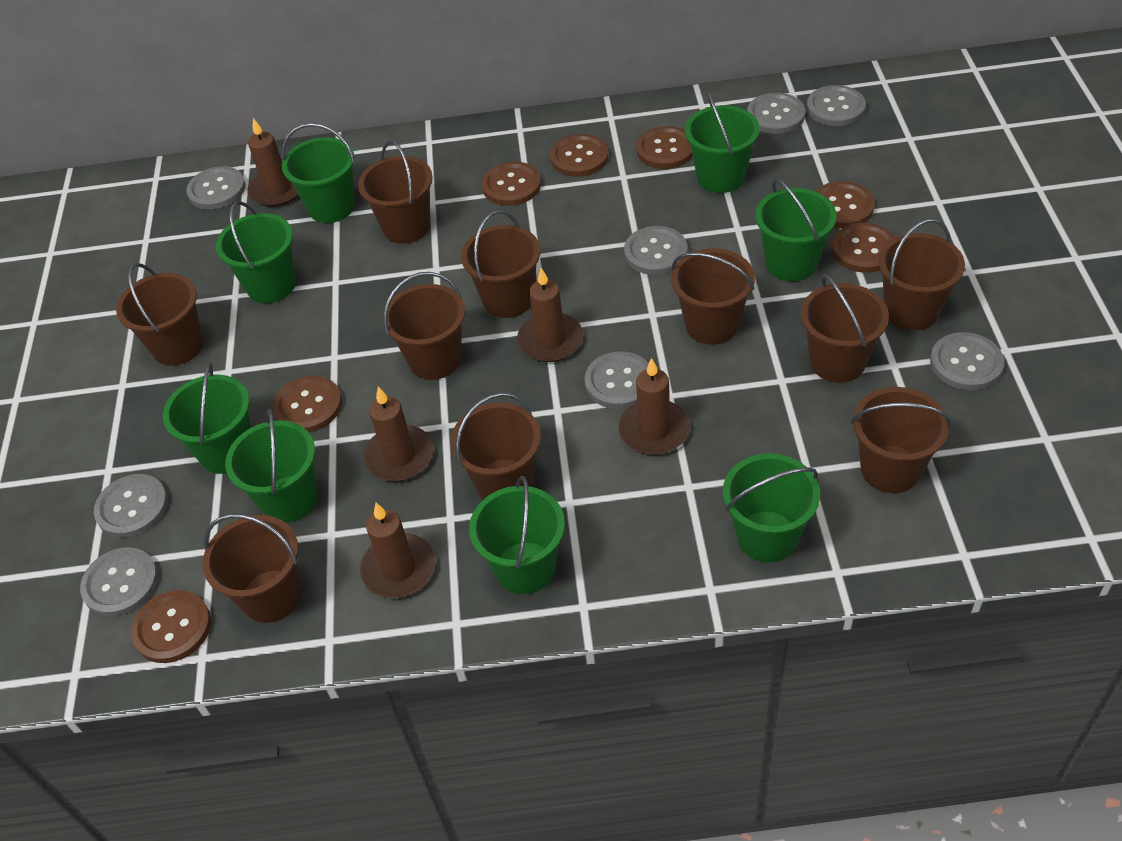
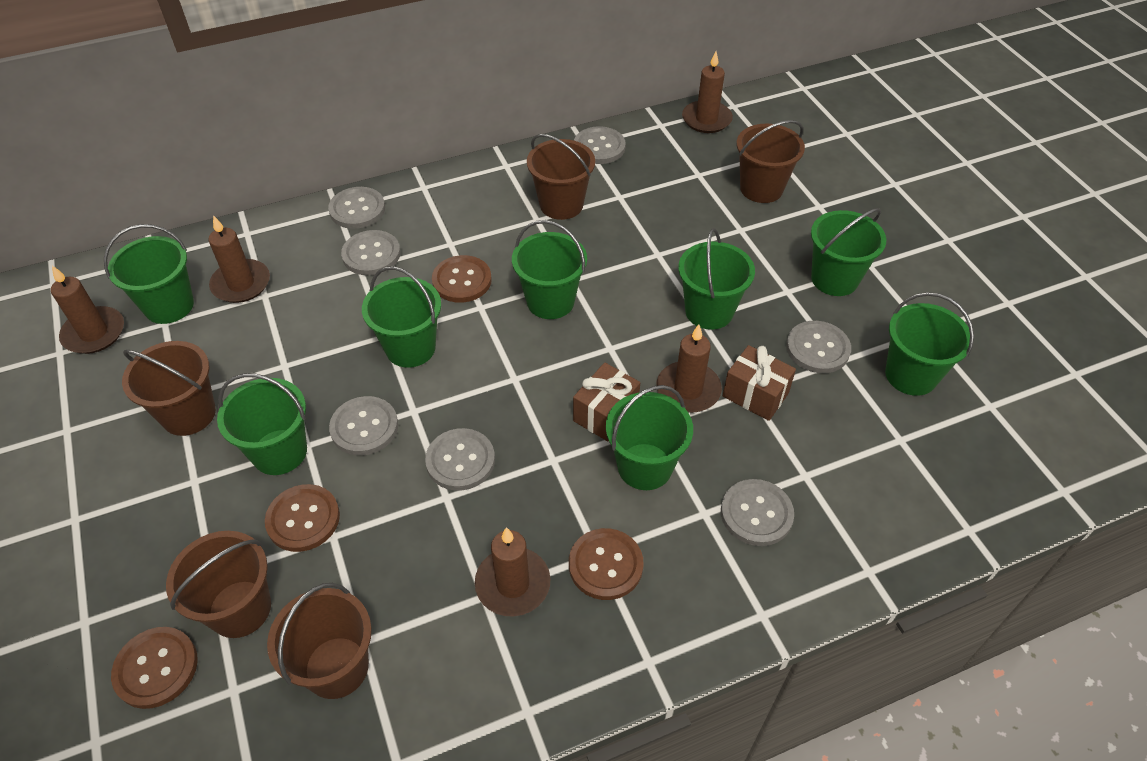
brown bucket: 10 -> 5
brown button: 7 -> 4
brown gift: 0 -> 2
grey button: 8 -> 7

